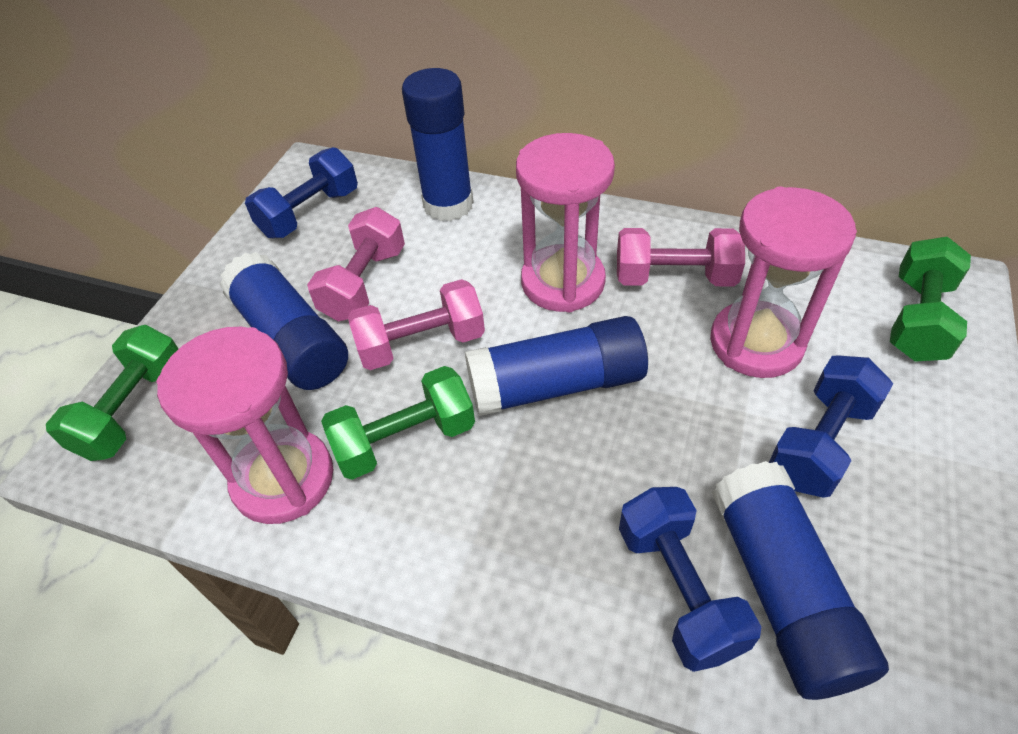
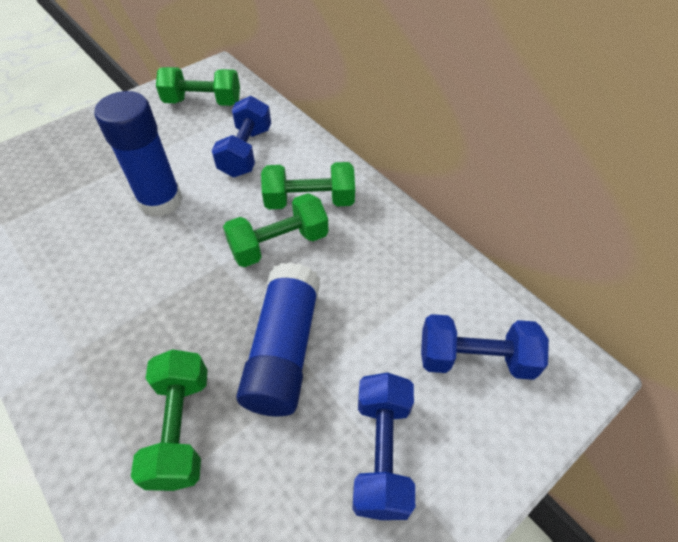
blue glue stick: 4 -> 2
green dumbbell: 3 -> 4
pink dumbbell: 3 -> 0
pink hourglass: 3 -> 0

